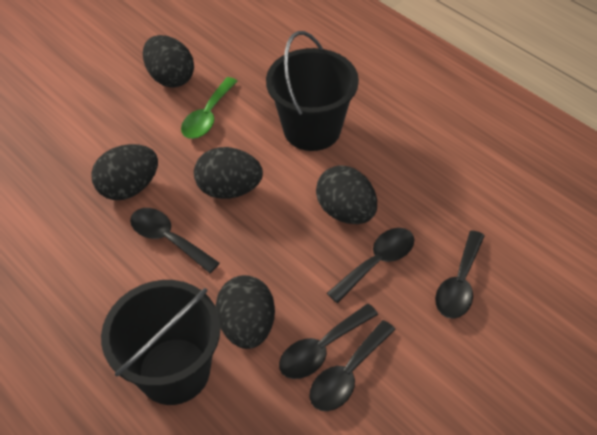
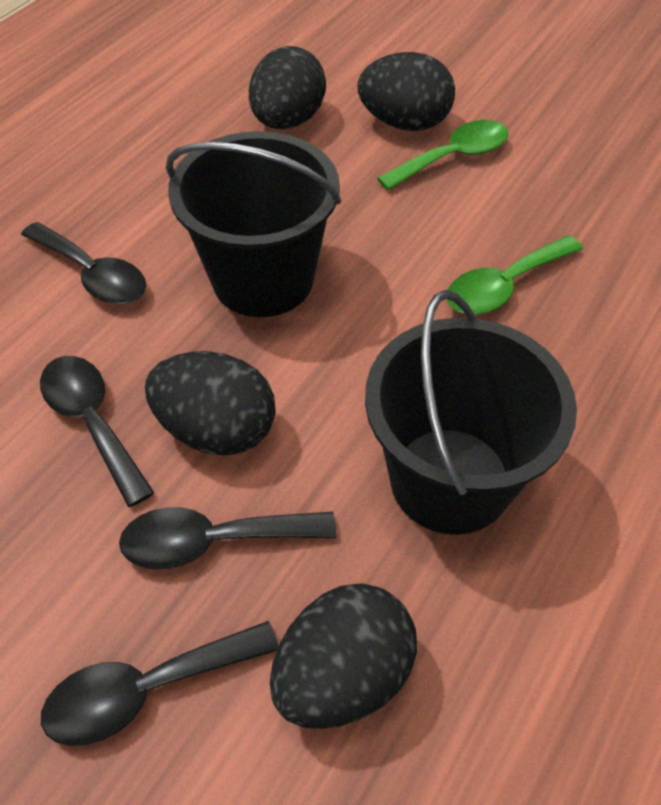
black egg: 5 -> 4
black spoon: 5 -> 4
green spoon: 1 -> 2

